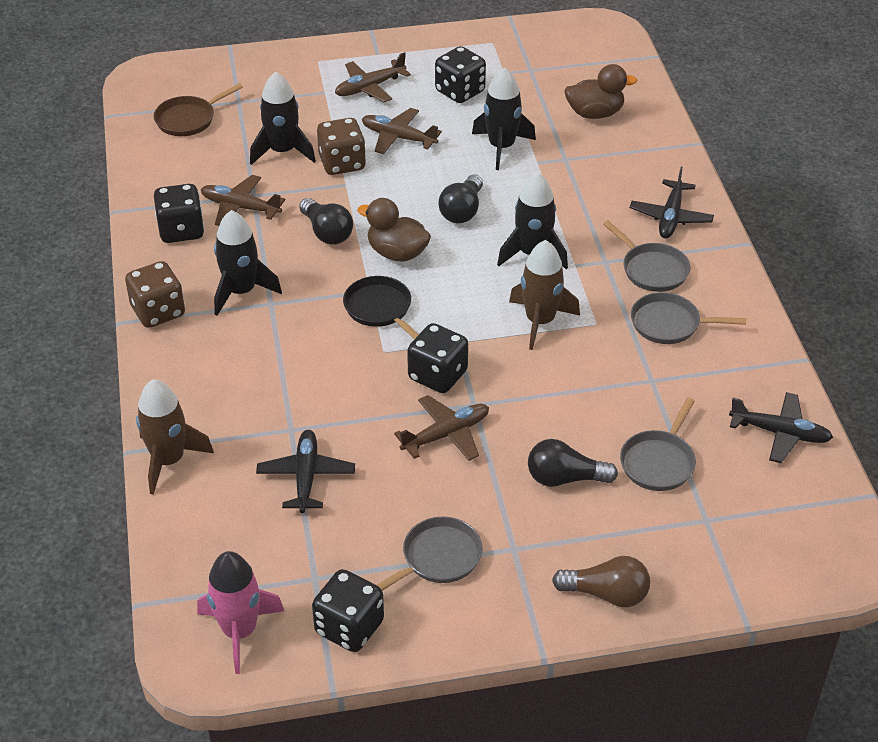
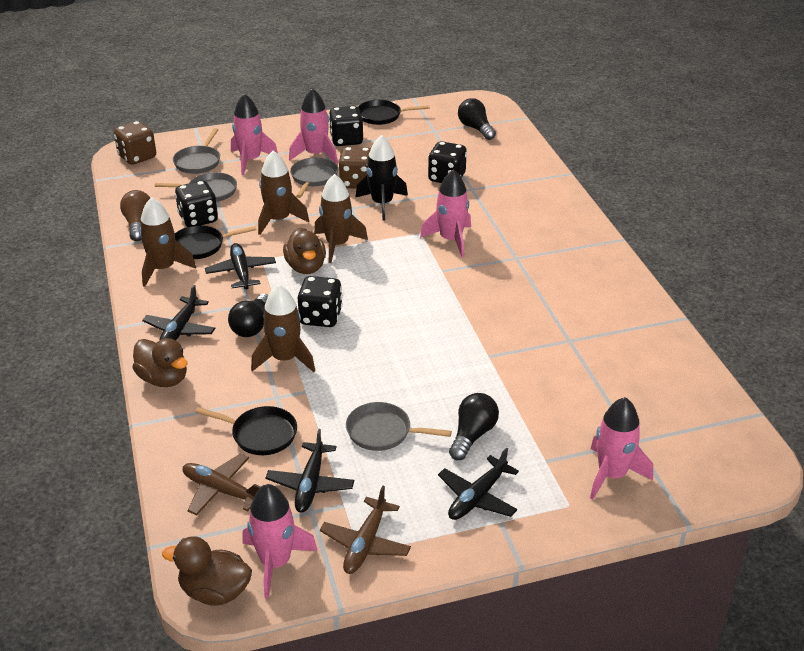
black pan: 1 -> 3
black plane: 3 -> 4
black rocket: 4 -> 1
brown duck: 2 -> 3
brown pan: 1 -> 0
brown plane: 4 -> 2
brown rocket: 2 -> 4
pink rocket: 1 -> 5

